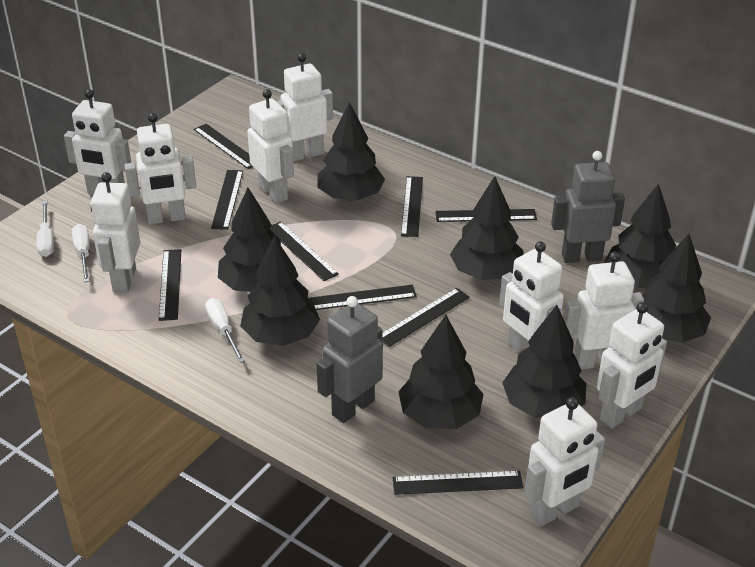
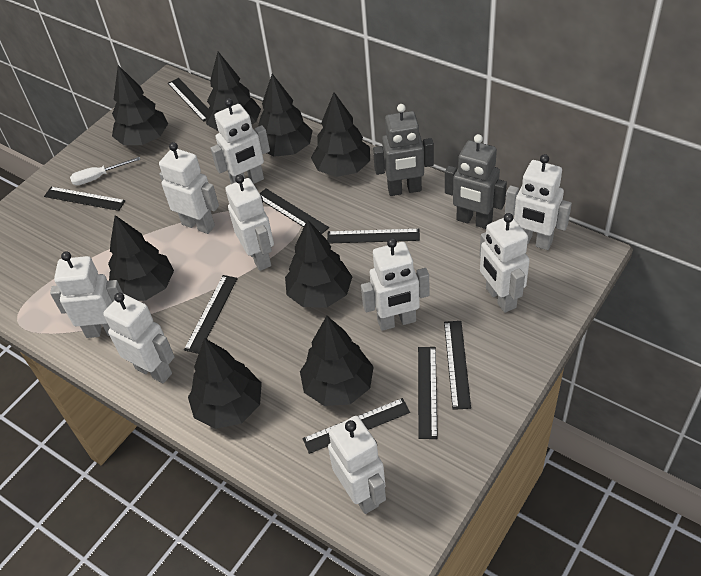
black ruler: 9 -> 8
white screwdriver: 3 -> 1

